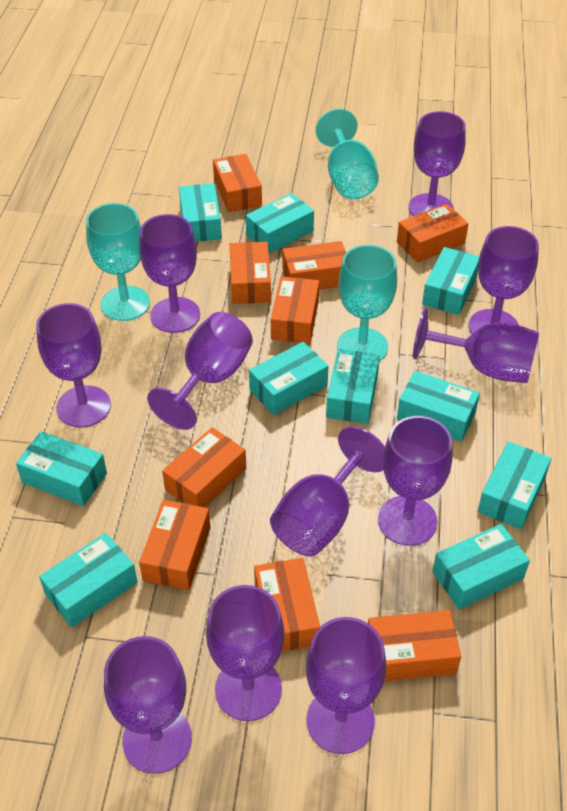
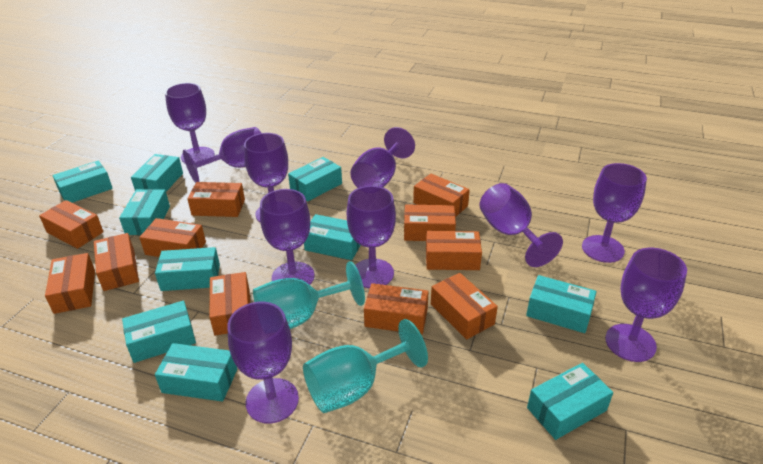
orange box: 9 -> 11
purple goblet: 11 -> 10
turquoise goblet: 3 -> 2

